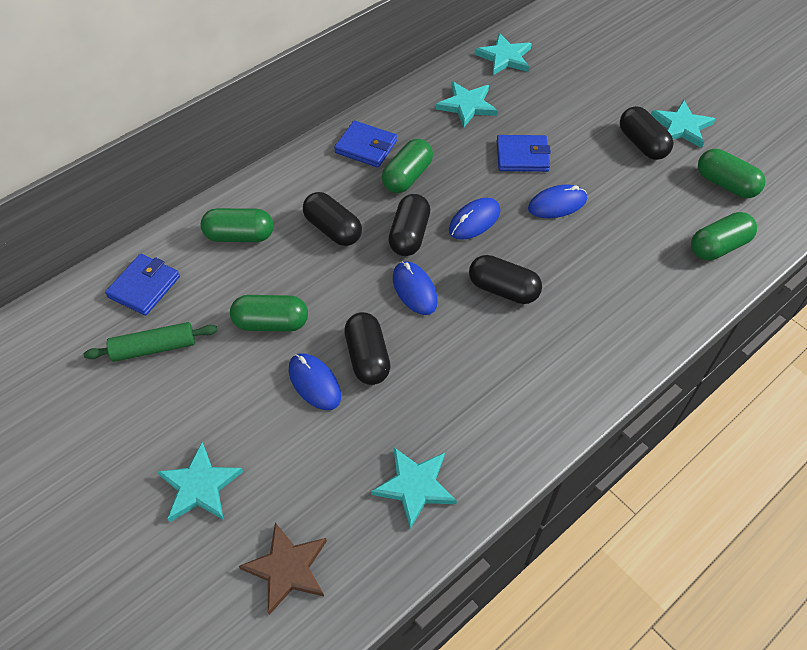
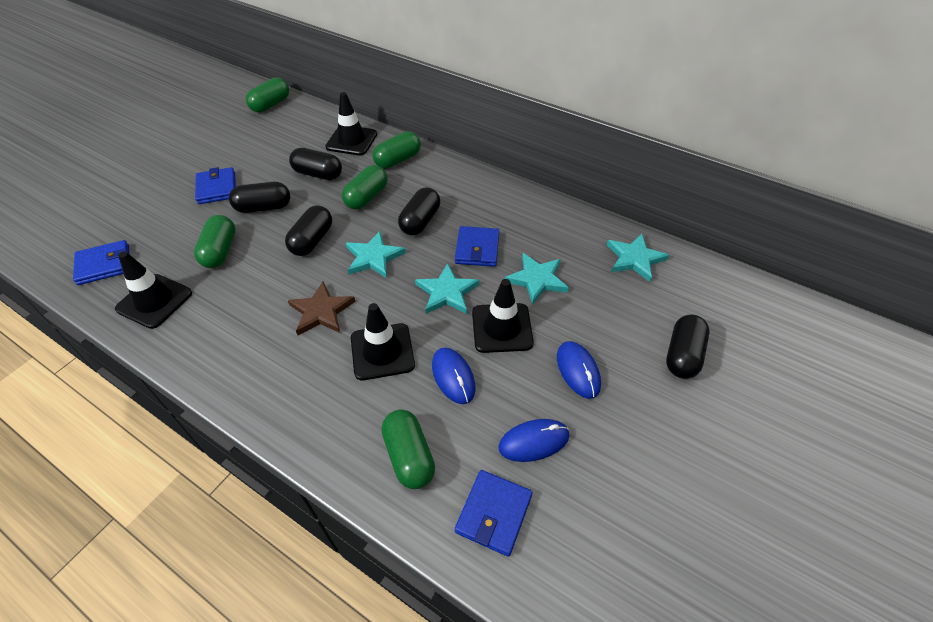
black traffic cone: 0 -> 4
blue mouse: 4 -> 3
blue wallet: 3 -> 4
green rolling pin: 1 -> 0
turquoise star: 5 -> 4

